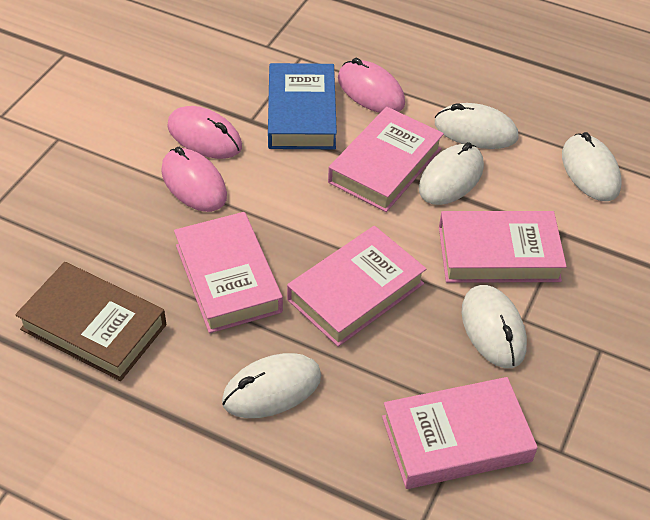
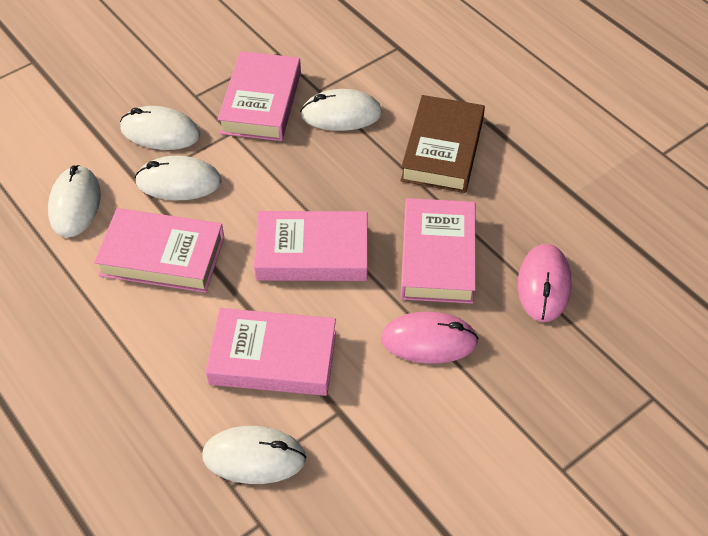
blue book: 1 -> 0
pink mouse: 3 -> 2

